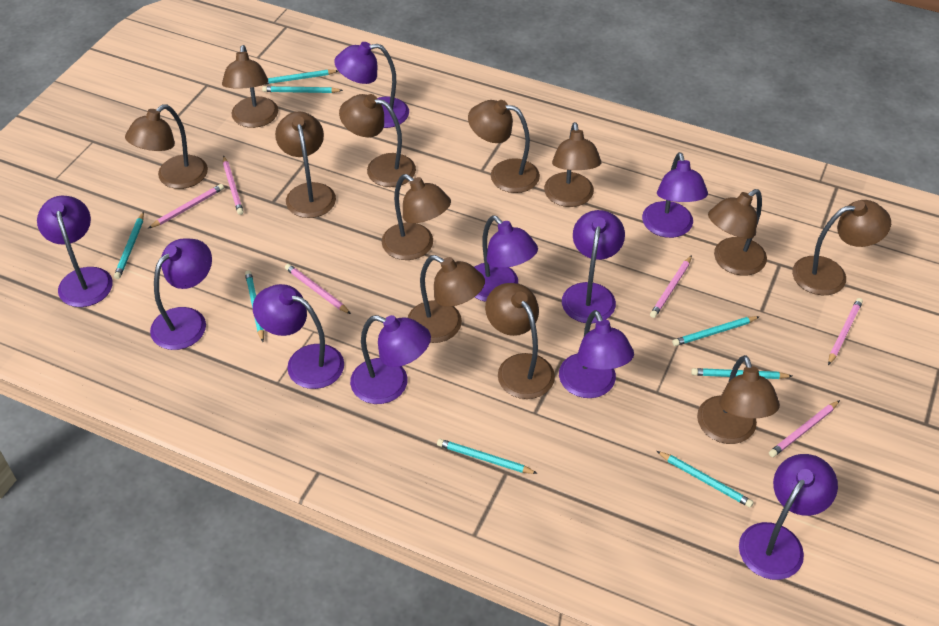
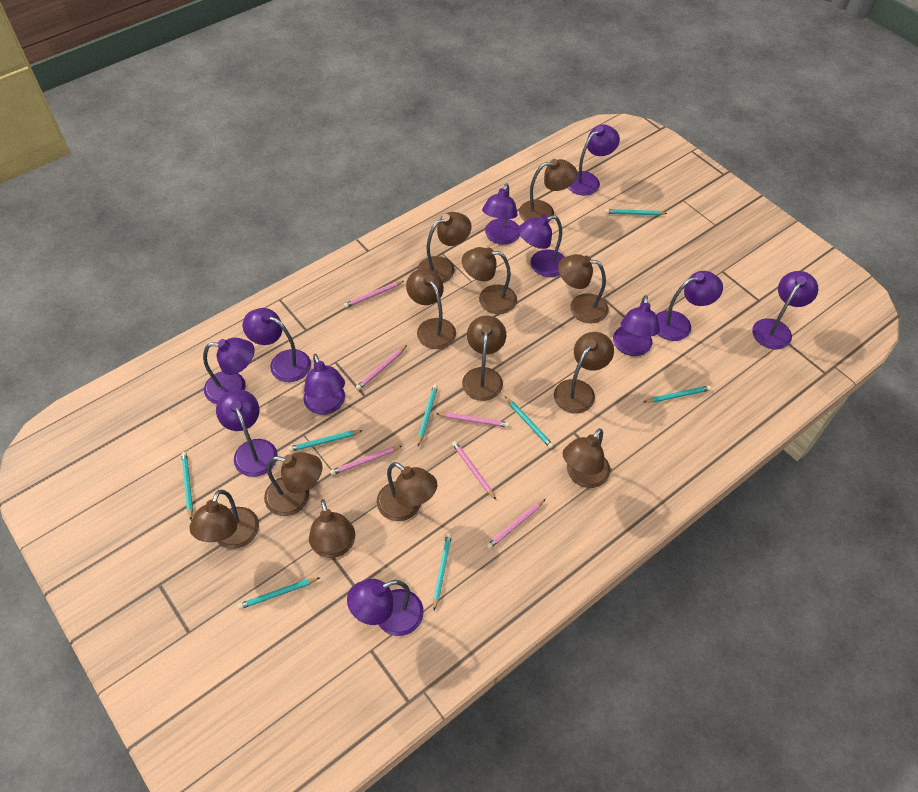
purple lamp: 10 -> 11

